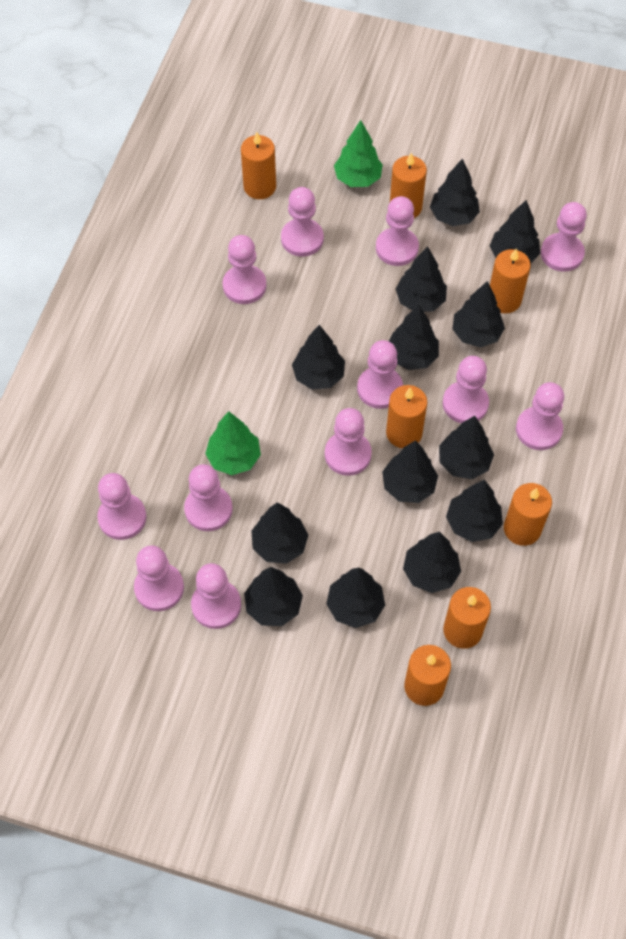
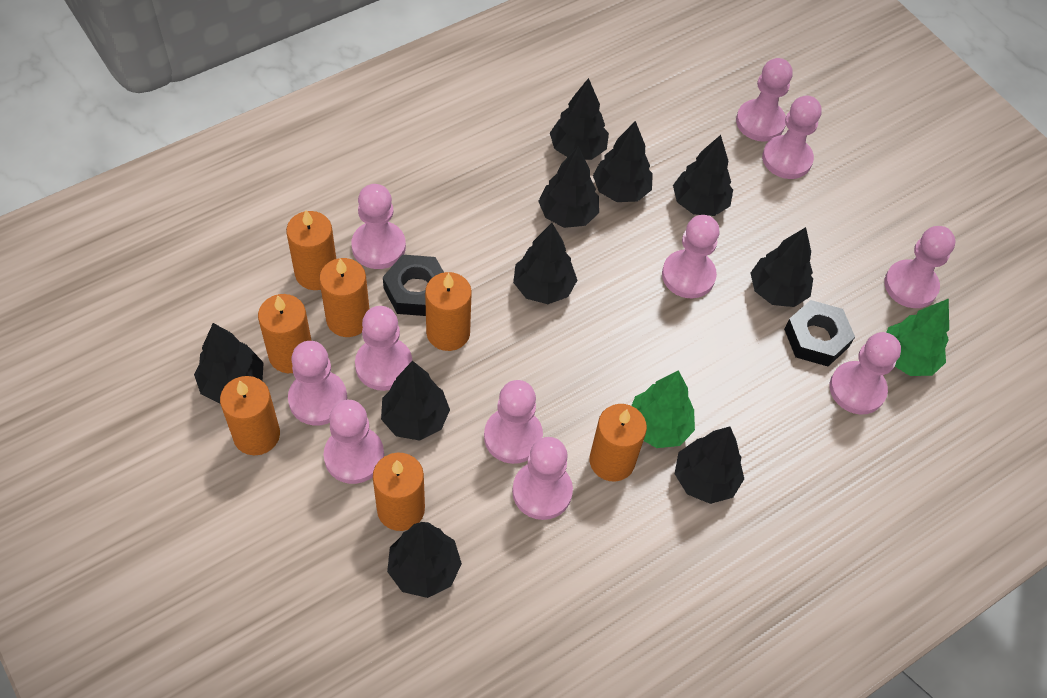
black nut: 0 -> 2
black tree: 13 -> 10
pink pawn: 12 -> 11

